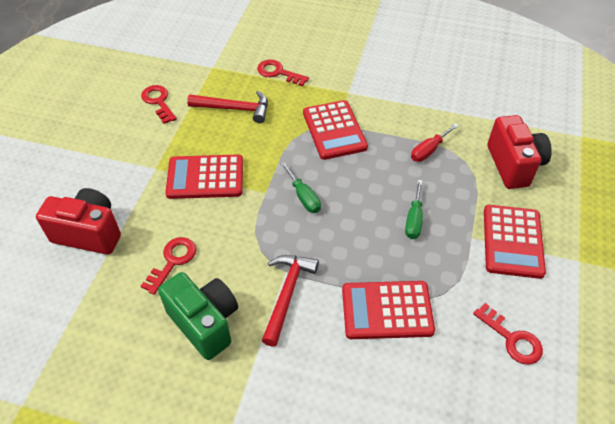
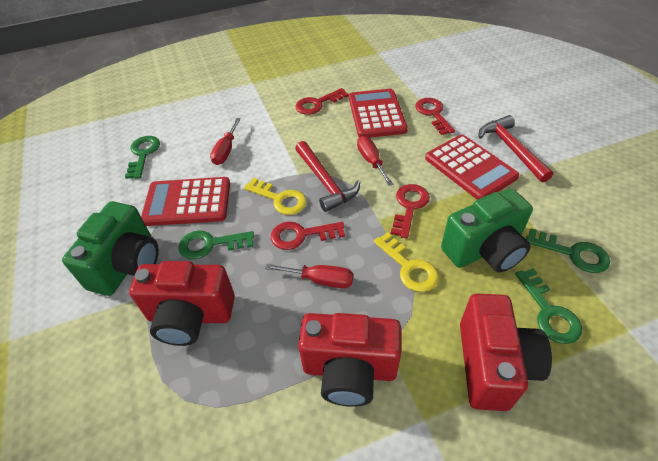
green camera: 1 -> 2
green key: 0 -> 4
green screwdriver: 2 -> 0
red calculator: 4 -> 3
red camera: 2 -> 3
red screwdriver: 1 -> 3
yellow key: 0 -> 2

